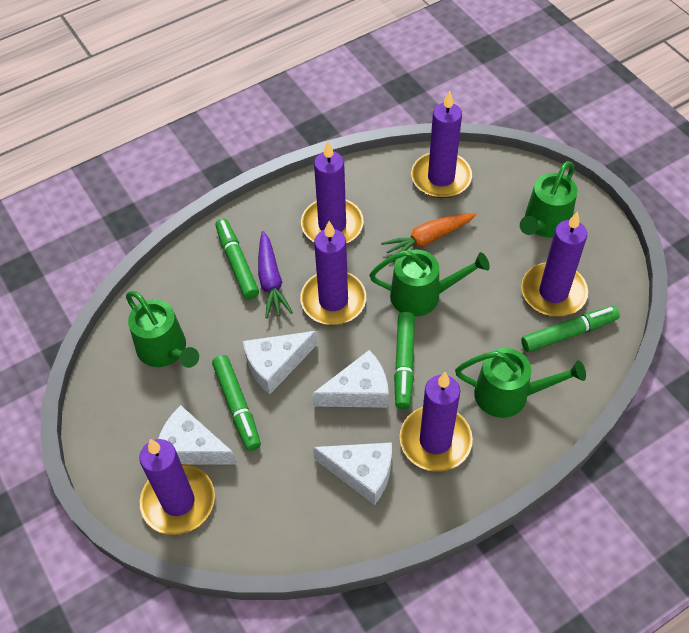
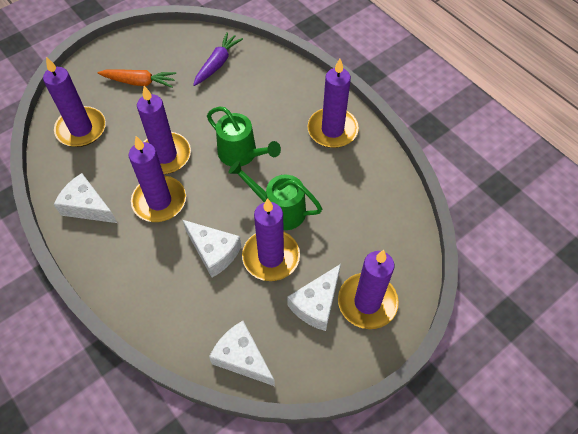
green marker: 4 -> 0
green watering can: 4 -> 2

